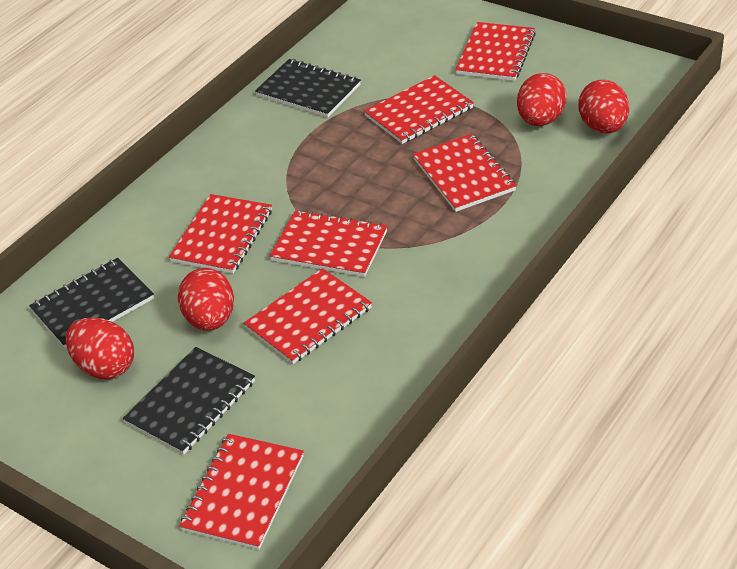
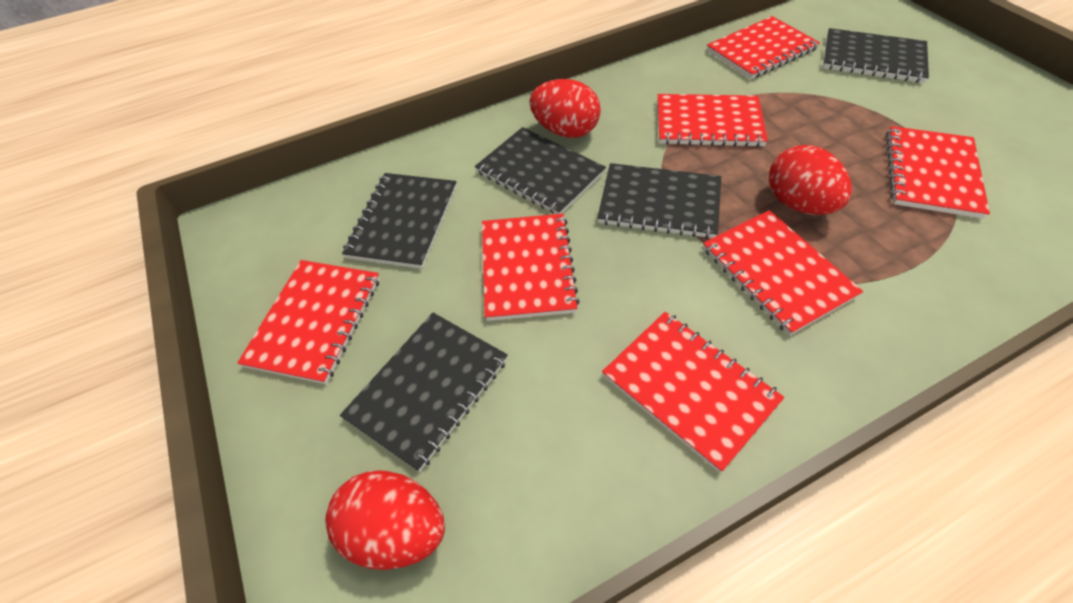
black notebook: 3 -> 5
red egg: 4 -> 3

